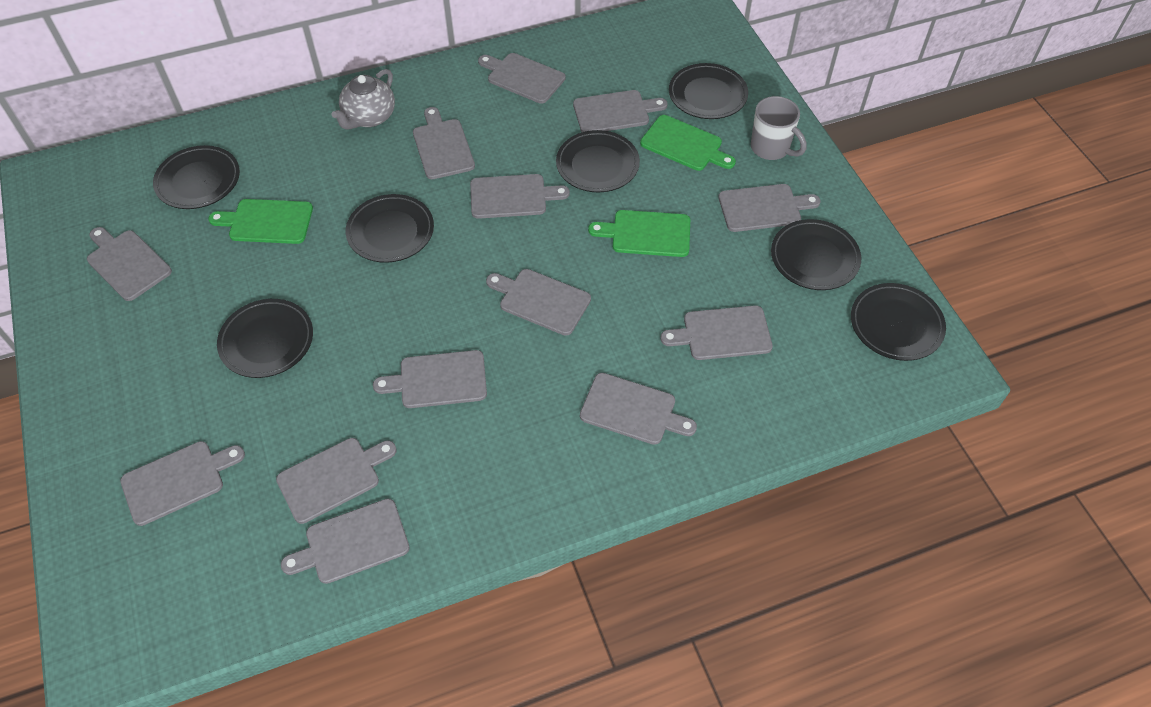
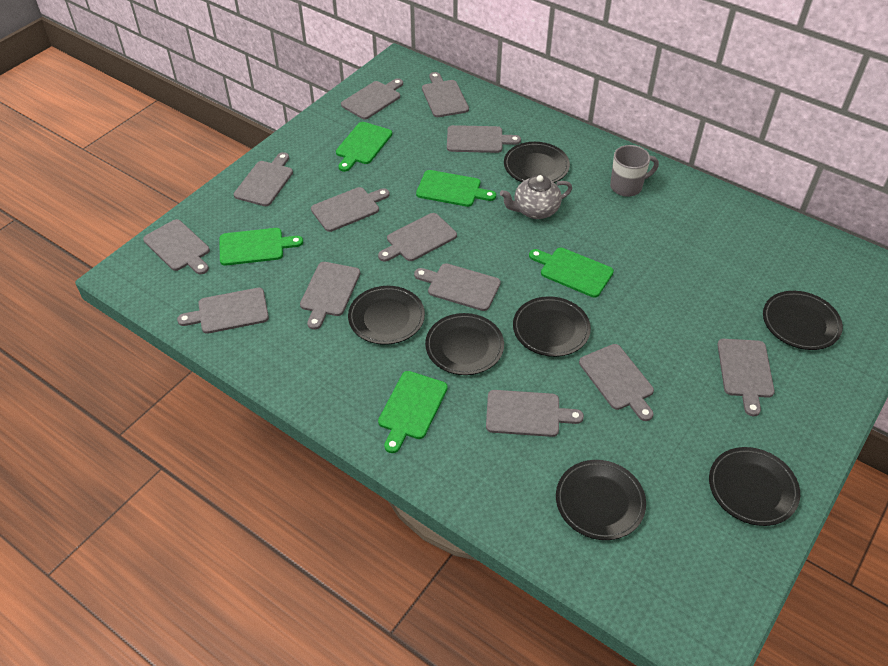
green cutting board: 3 -> 5

